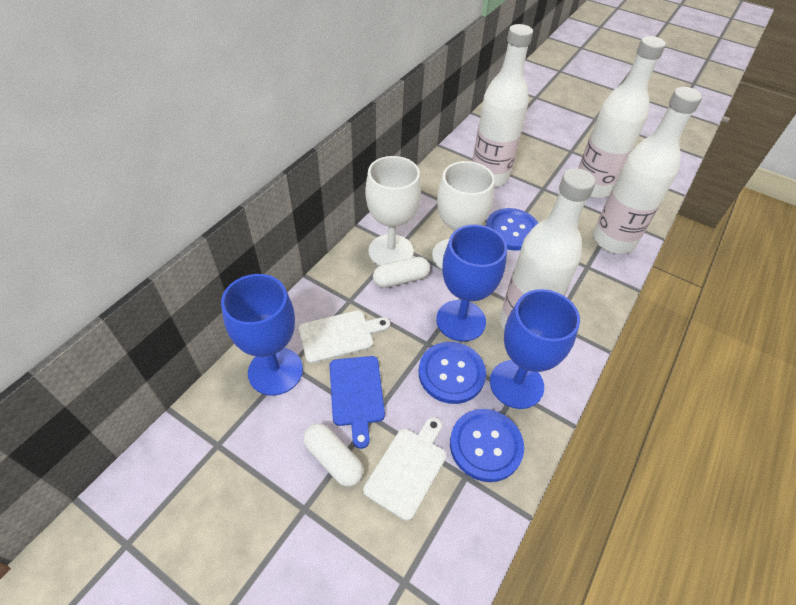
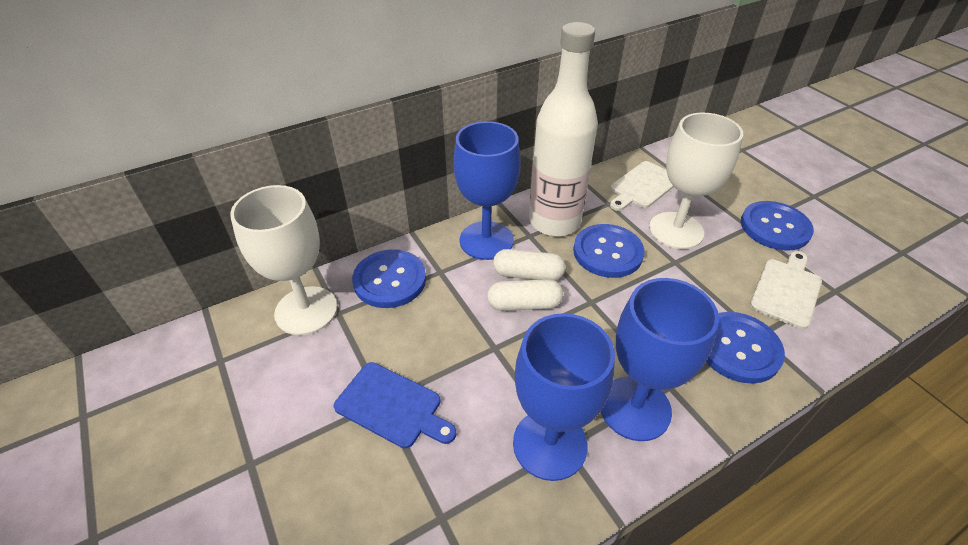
blue button: 3 -> 4
white bottle: 4 -> 1

